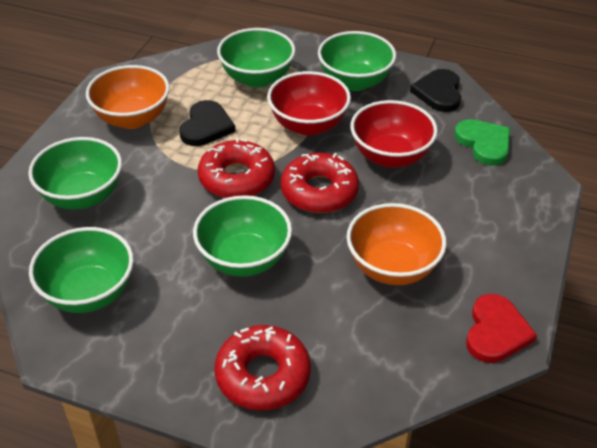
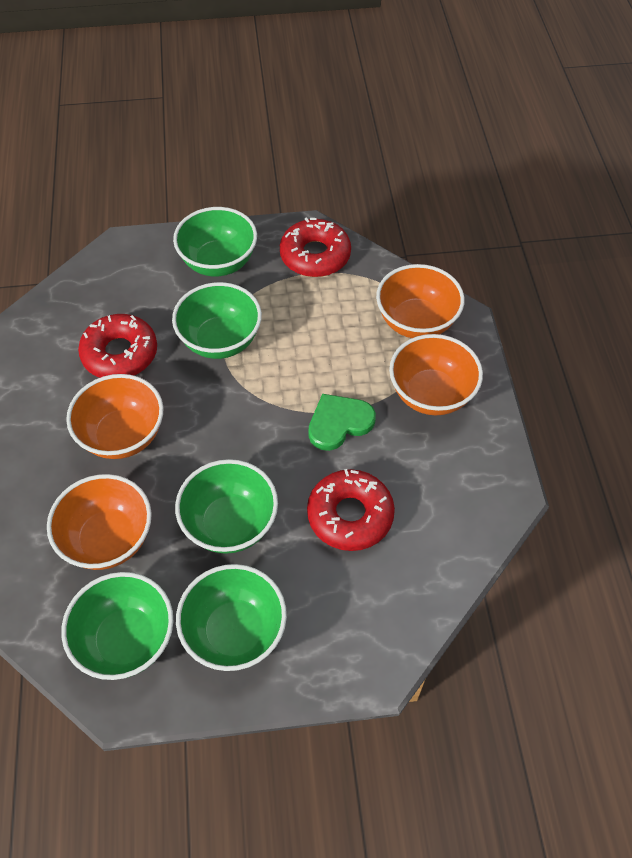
black heart: 2 -> 0
orange bowl: 2 -> 4
red bowl: 2 -> 0
red heart: 1 -> 0

